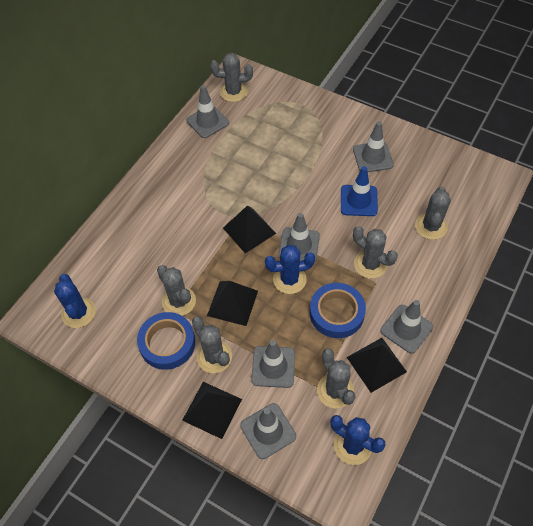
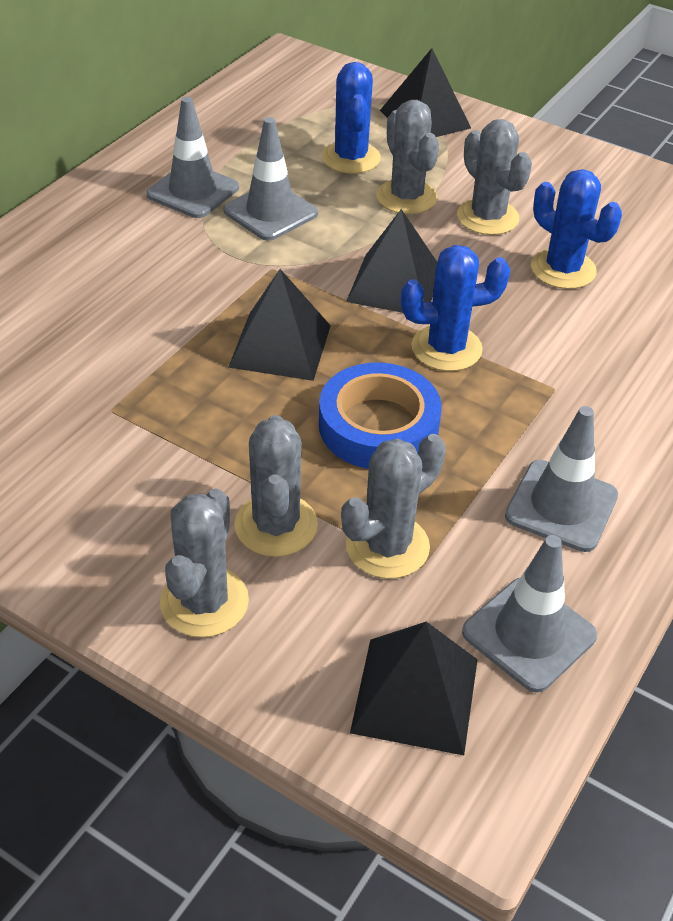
blue tape: 2 -> 1
blue traffic cone: 1 -> 0
grey cactus: 6 -> 5
grey traffic cone: 6 -> 4

